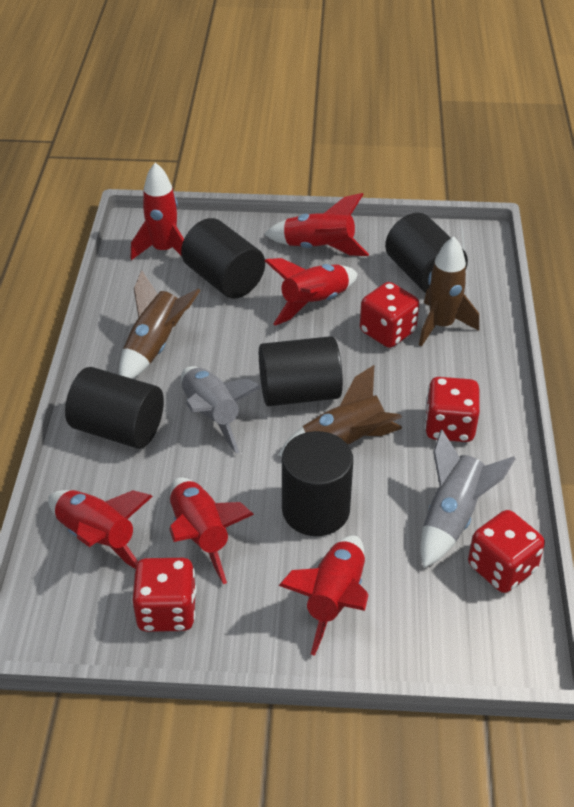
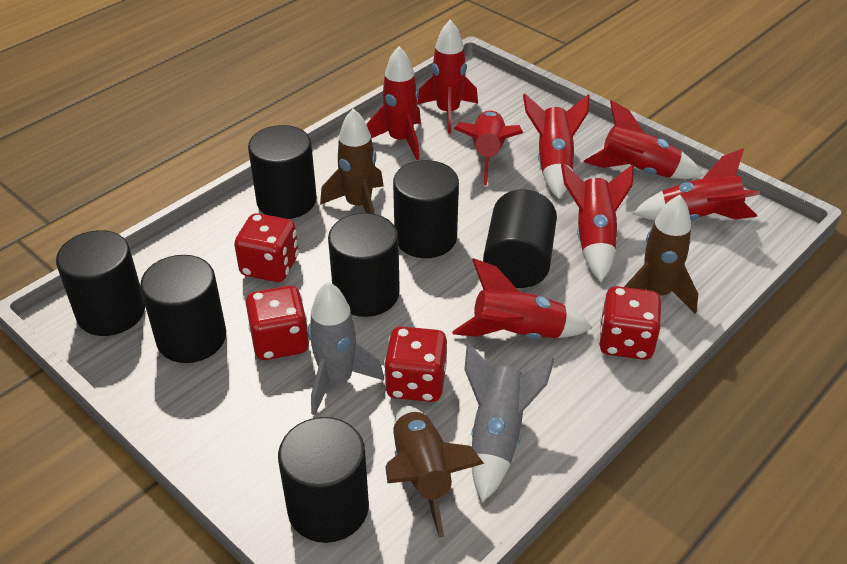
black cylinder: 5 -> 7
red rocket: 6 -> 8

